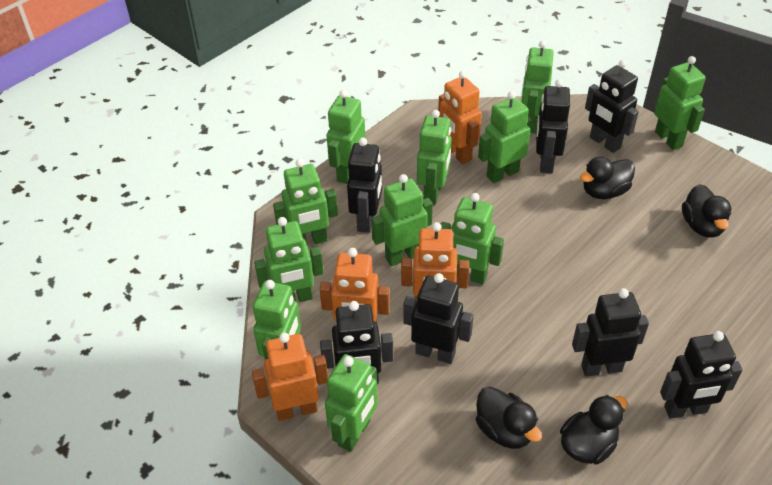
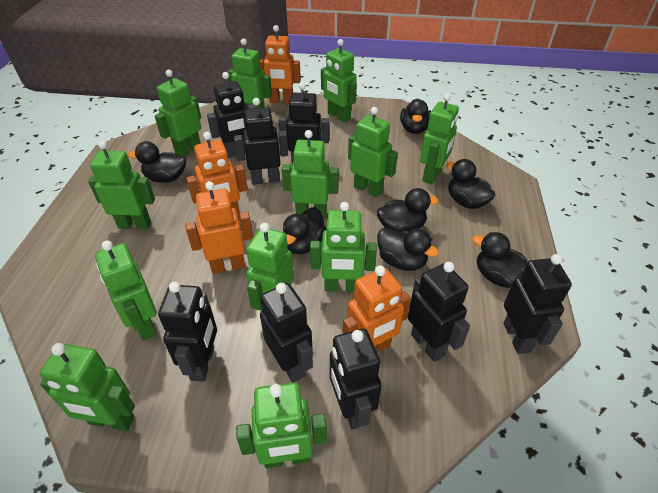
black duck: 4 -> 7
black robot: 7 -> 8
green robot: 11 -> 12

